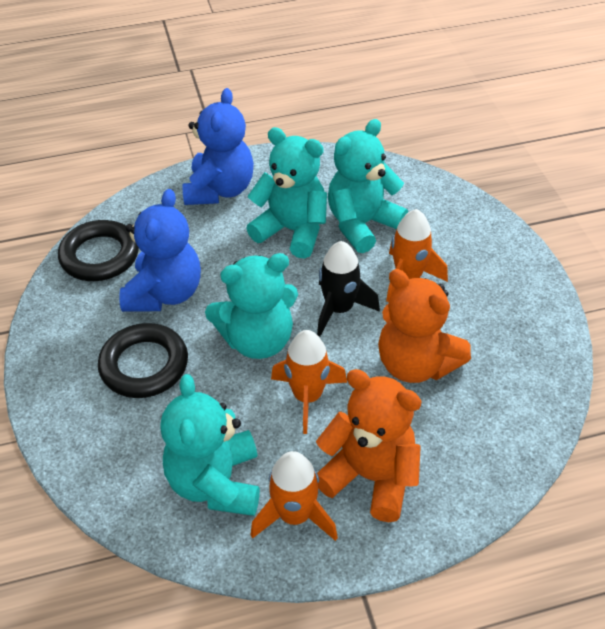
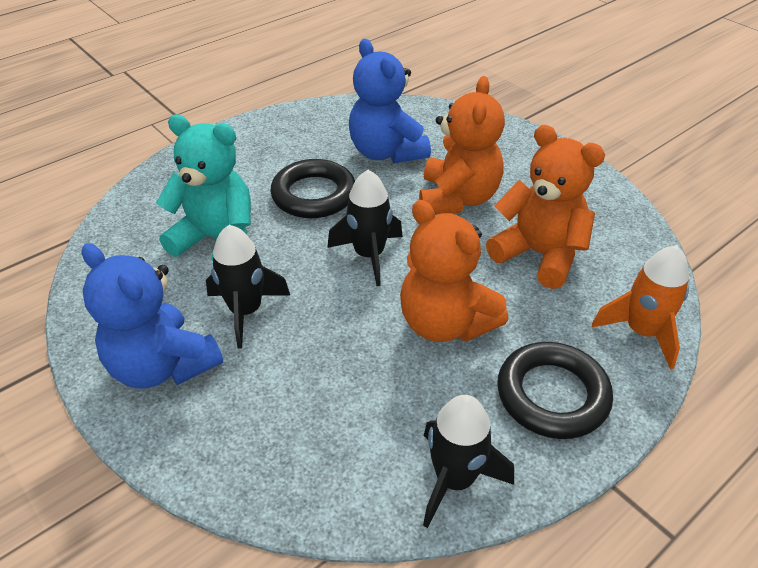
black rocket: 1 -> 3
orange rocket: 3 -> 1
orange teddy bear: 2 -> 3
turquoise teddy bear: 4 -> 1

